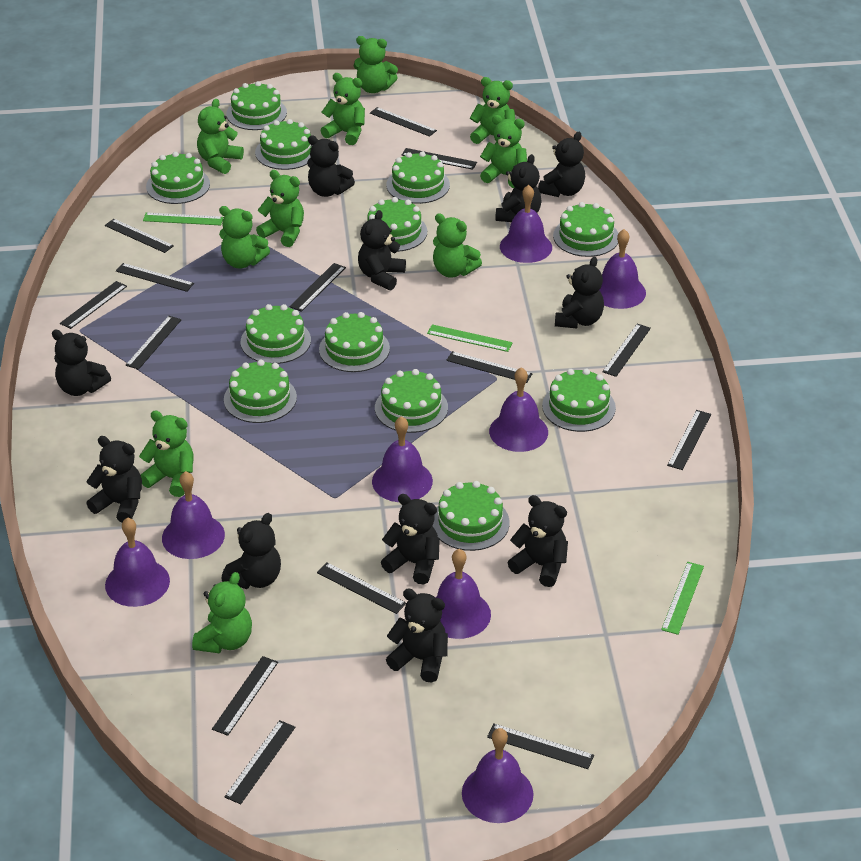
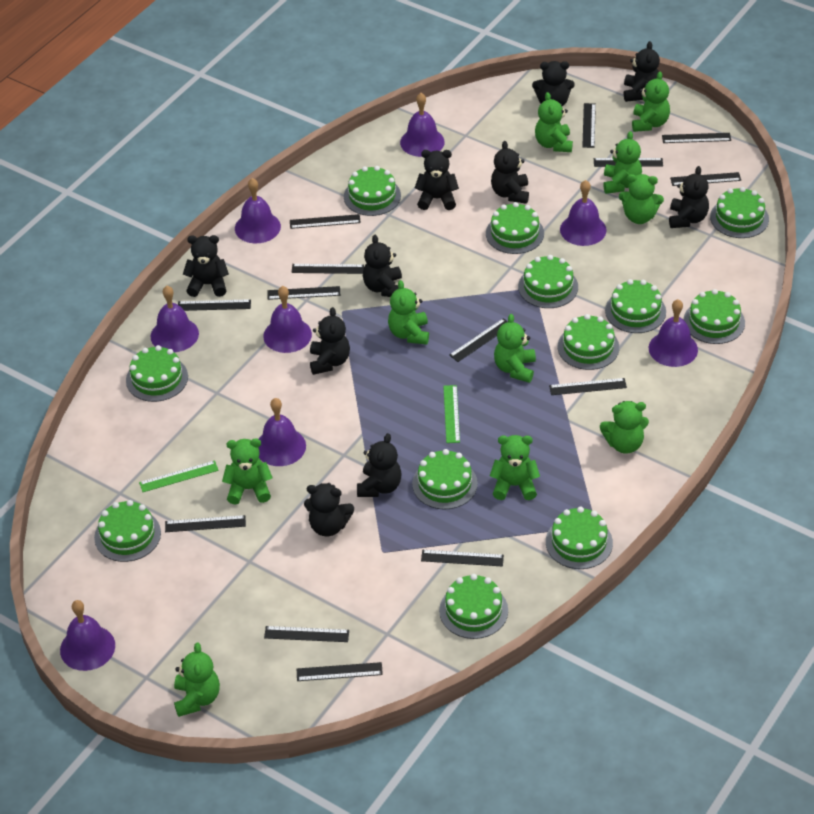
black teddy bear: 11 -> 10
green ruler: 3 -> 2

